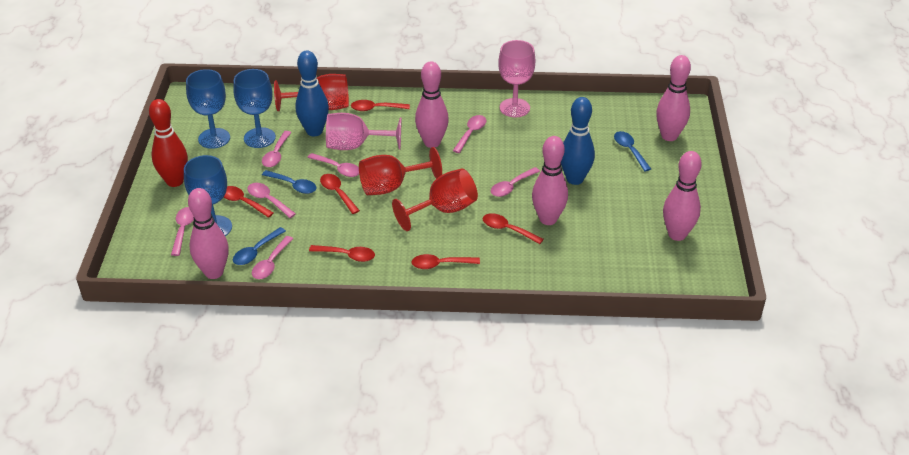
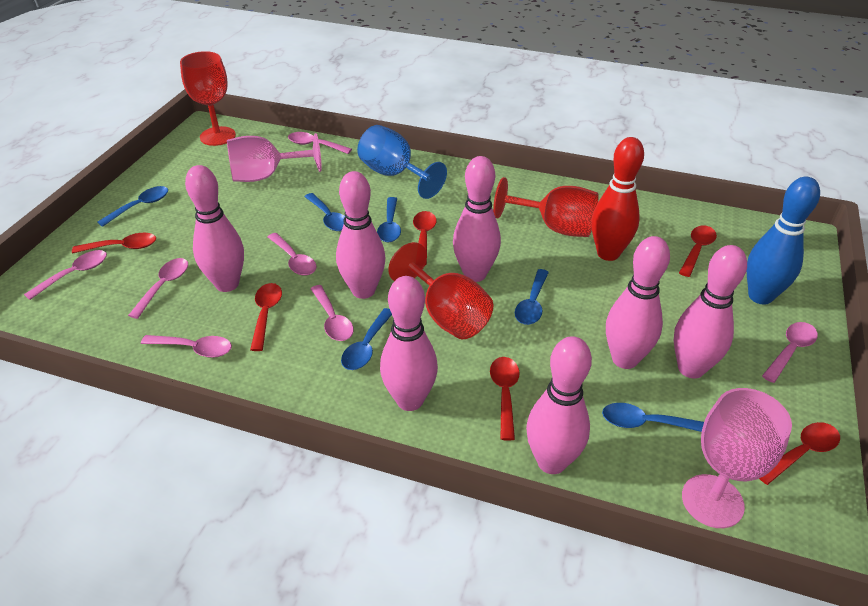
blue bowling pin: 2 -> 1
blue goblet: 3 -> 1
blue spoon: 3 -> 6
pink bowling pin: 5 -> 7

